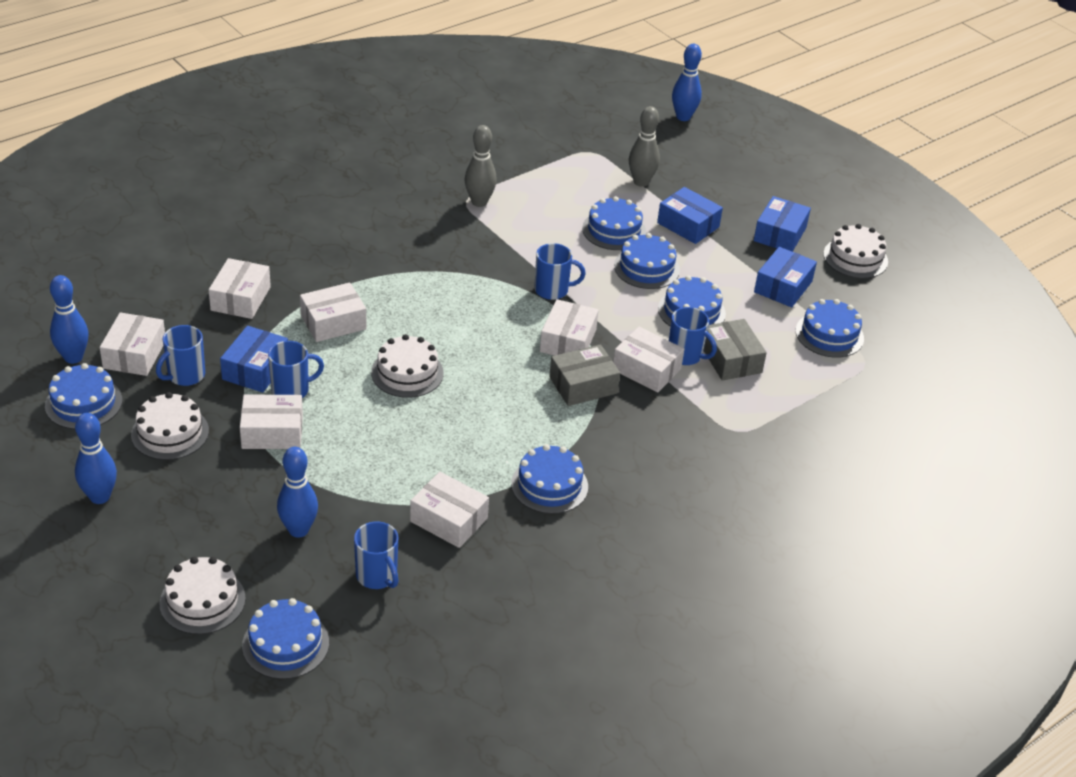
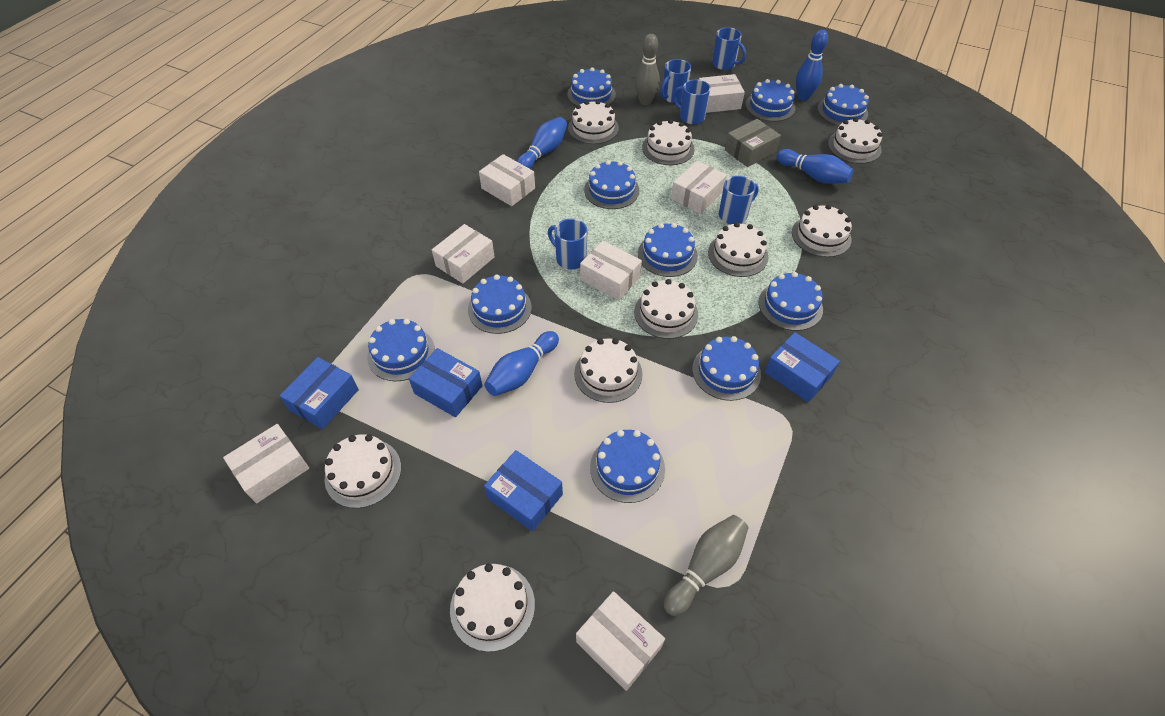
blue cake: 7 -> 10
grey box: 2 -> 1
white cake: 4 -> 9

